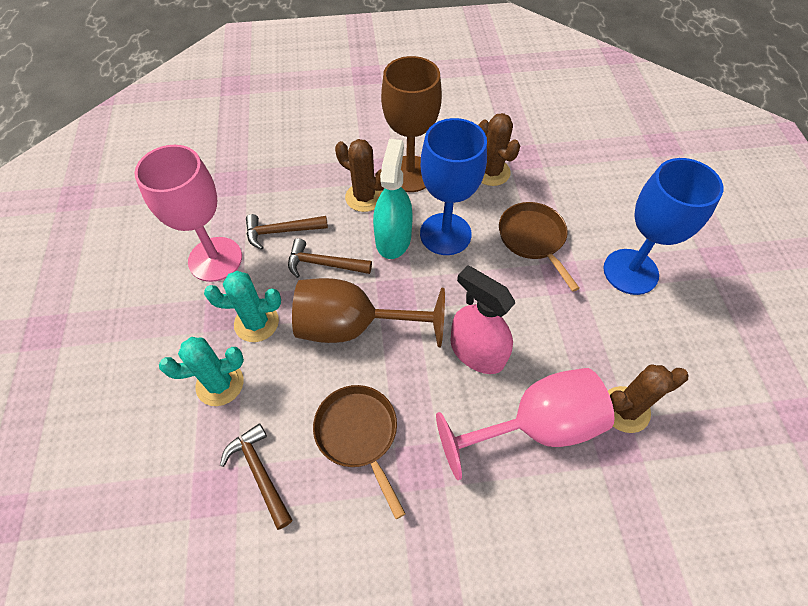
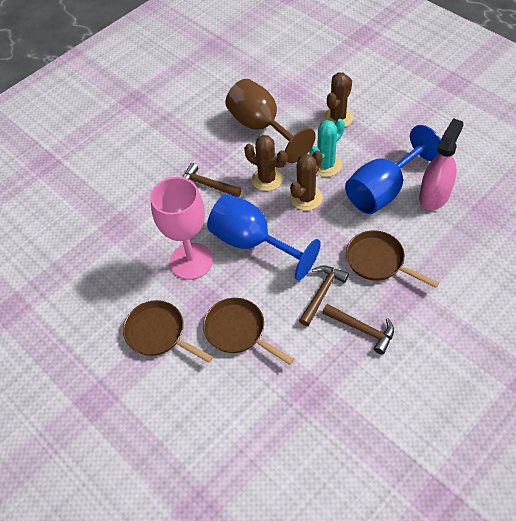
brown goblet: 2 -> 1
brown pan: 2 -> 3
pink goblet: 2 -> 1
turquoise cactus: 2 -> 1
turquoise spray bottle: 1 -> 0

